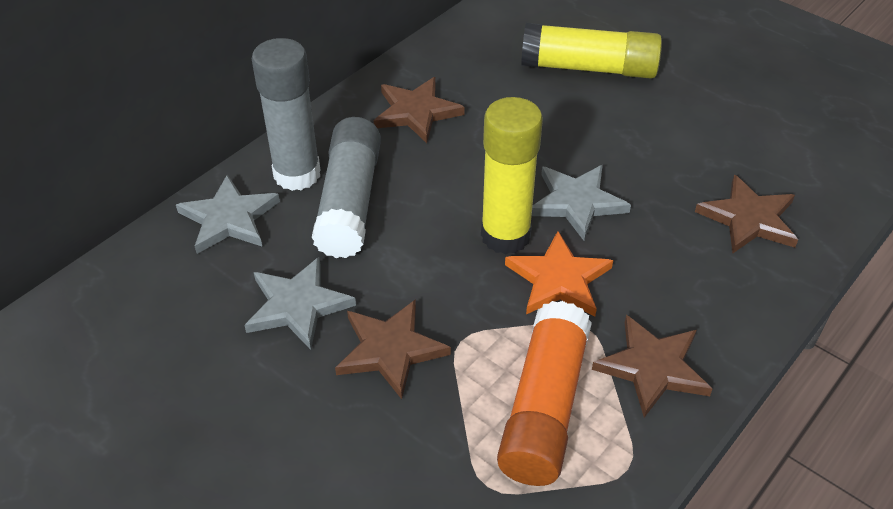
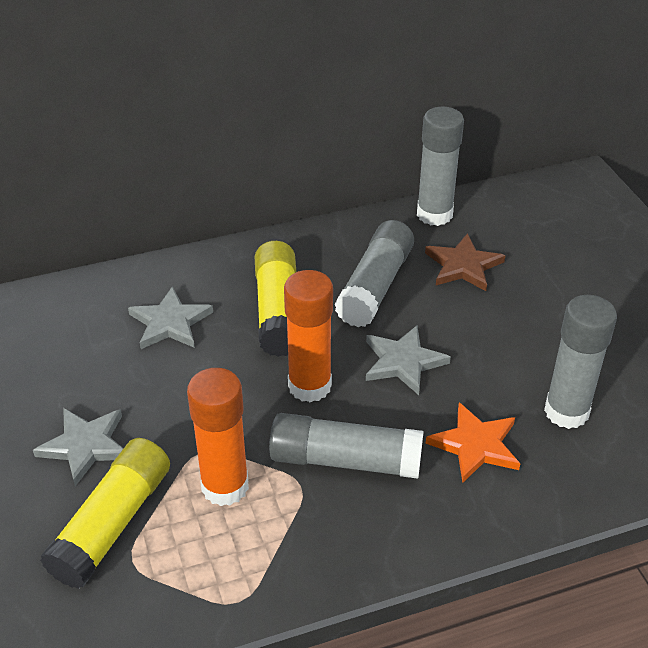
brown star: 4 -> 1
grey glue stick: 2 -> 4
orange glue stick: 1 -> 2

